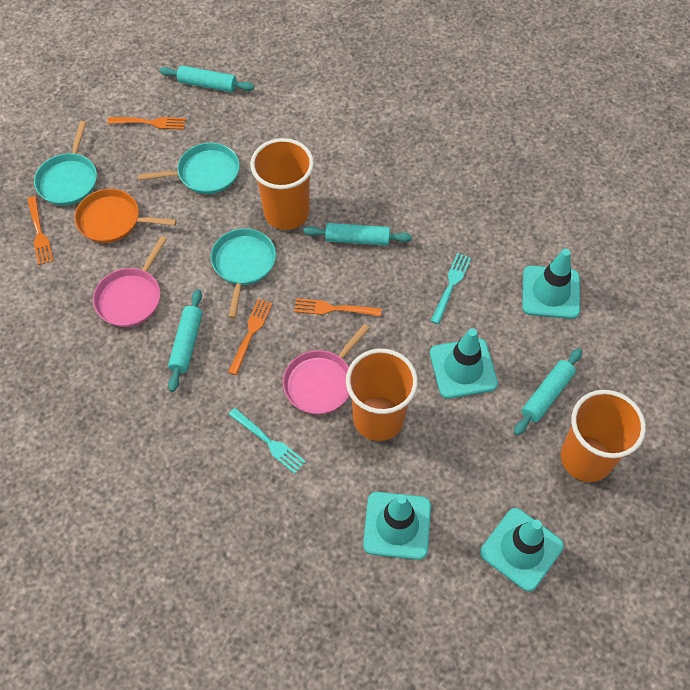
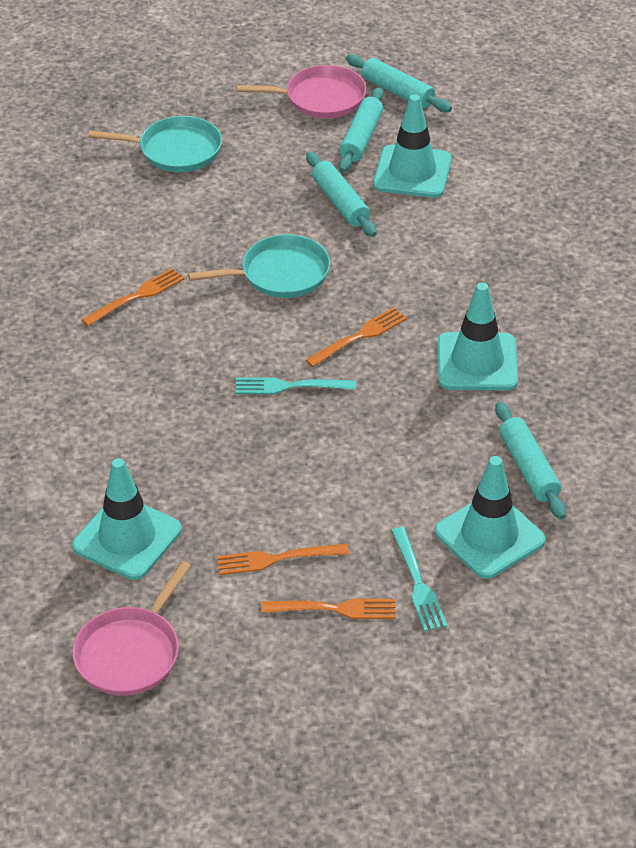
orange cup: 3 -> 0
orange pan: 1 -> 0
turquoise pan: 3 -> 2

